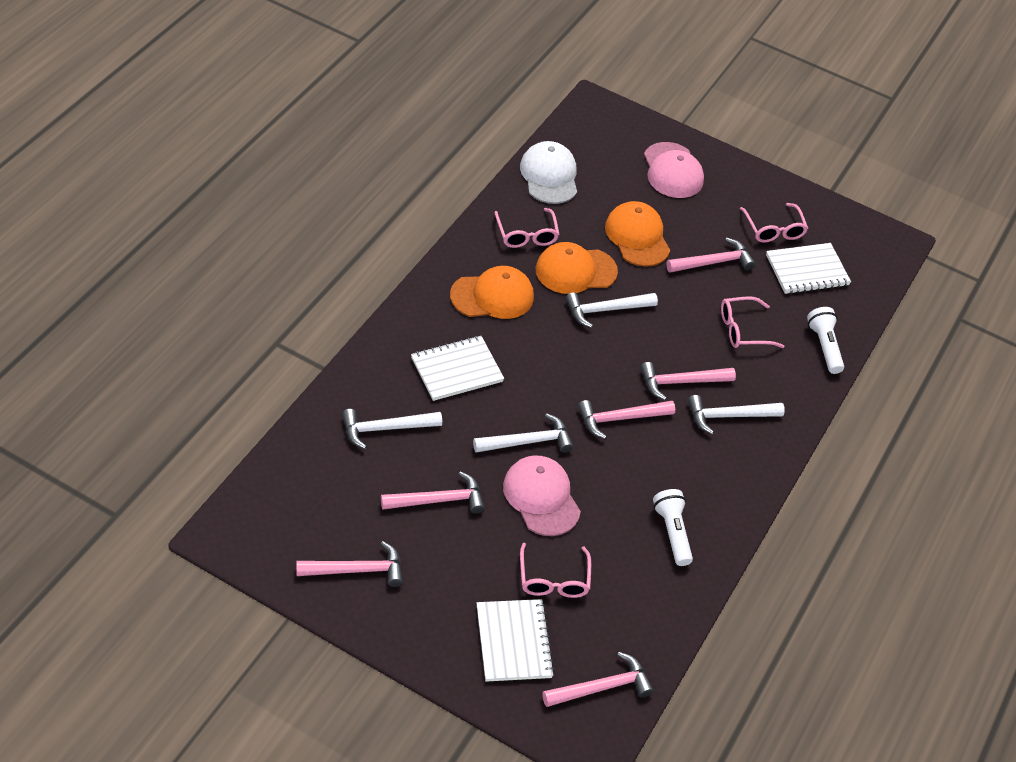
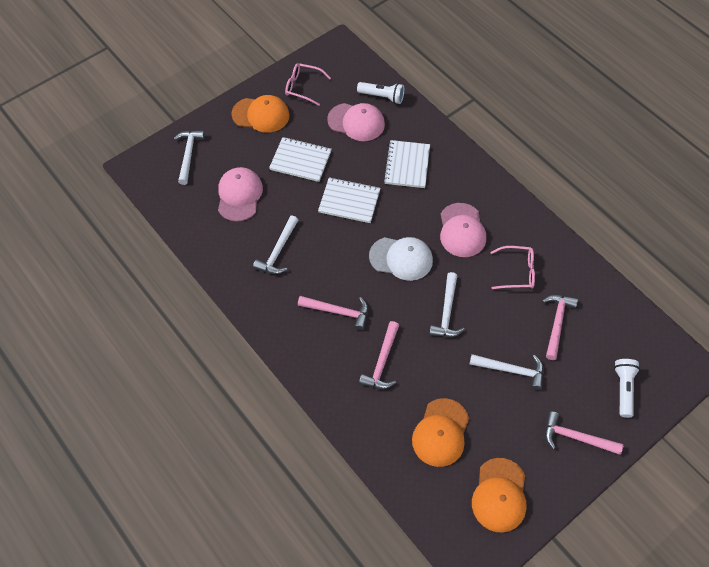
pink cap: 2 -> 3
pink glasses: 4 -> 2
pink hammer: 6 -> 4

